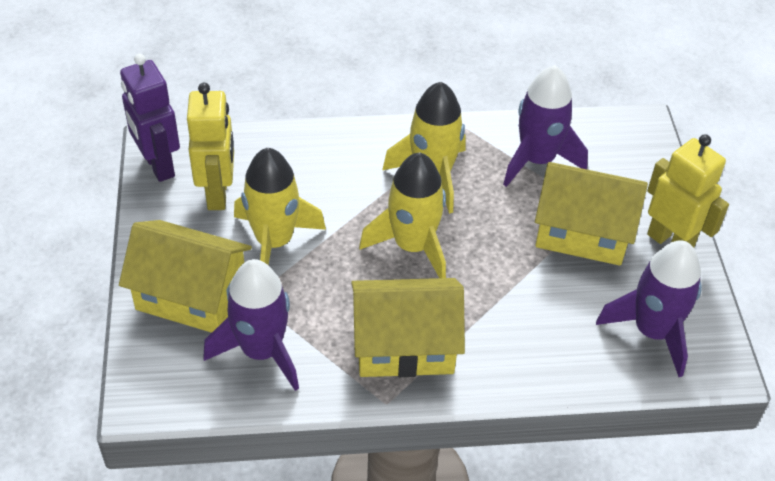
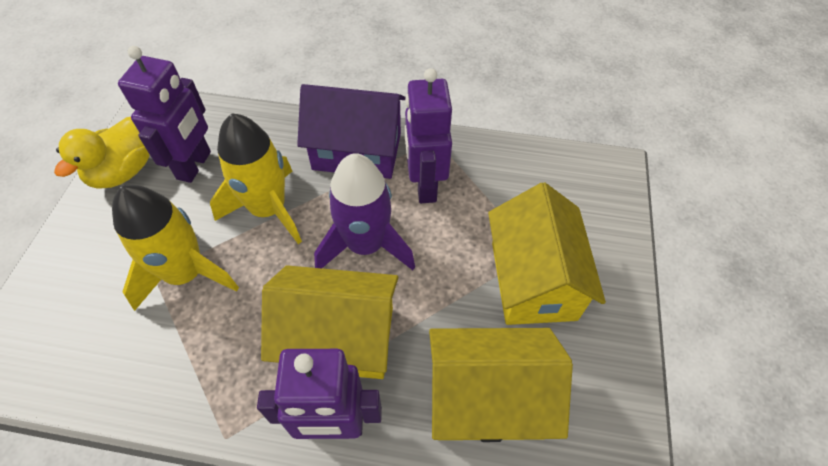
purple house: 0 -> 1
purple robot: 1 -> 3
purple rocket: 3 -> 1
yellow duck: 0 -> 1
yellow robot: 2 -> 0
yellow rocket: 3 -> 2

